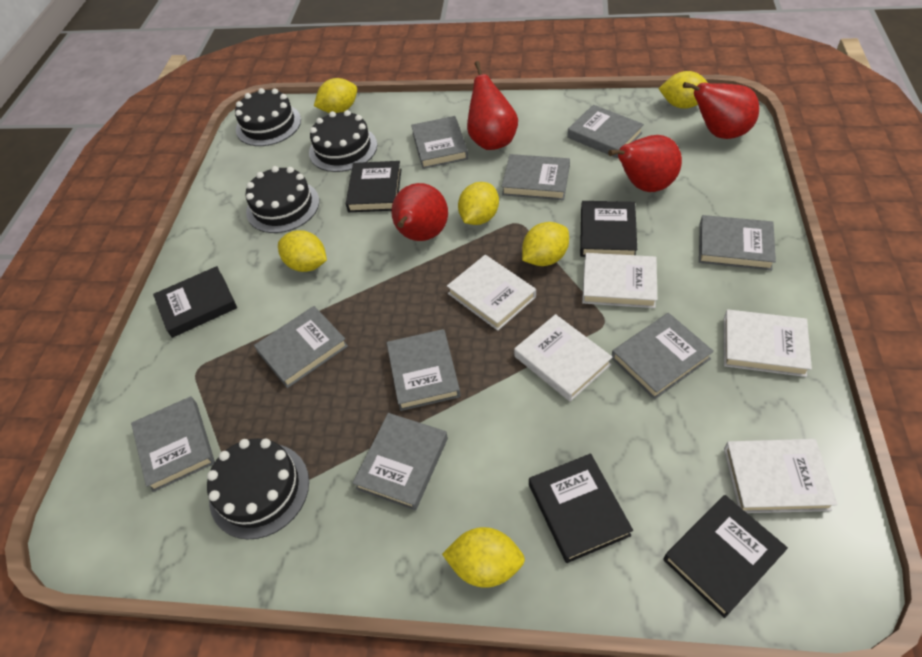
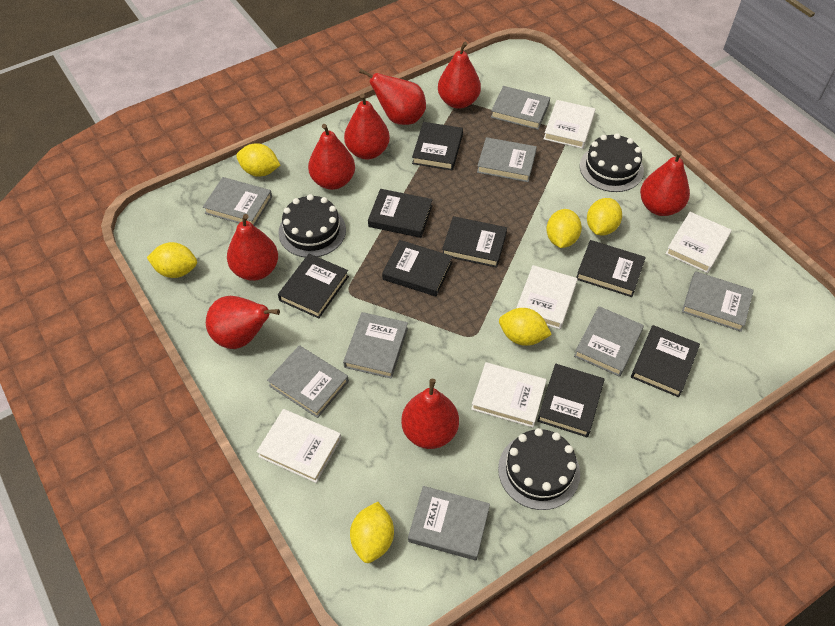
black book: 5 -> 8
black cake: 4 -> 3
grey book: 9 -> 8
red pear: 4 -> 8

